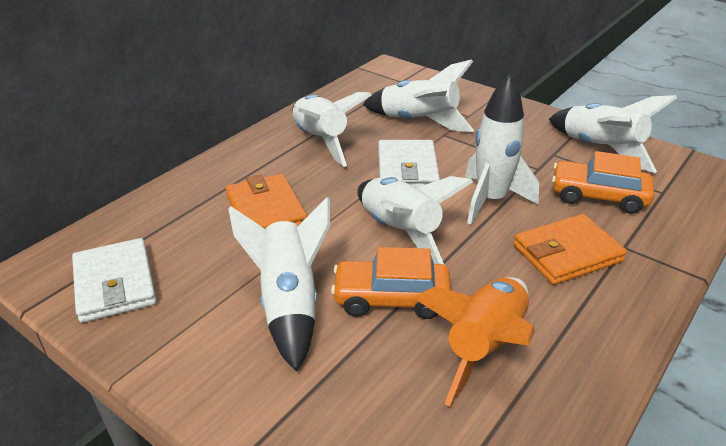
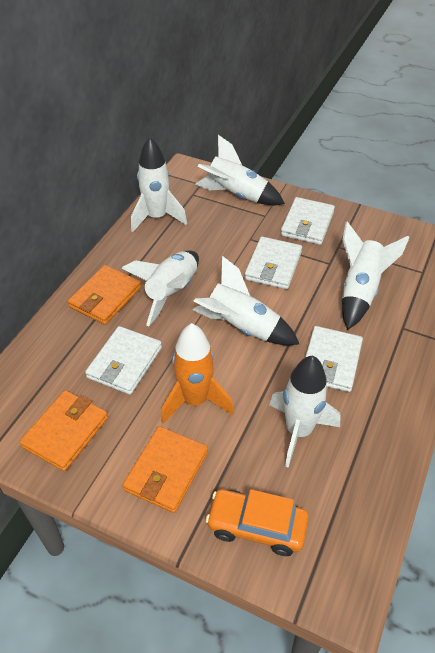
orange car: 2 -> 1
orange wallet: 2 -> 3
white wallet: 2 -> 4

